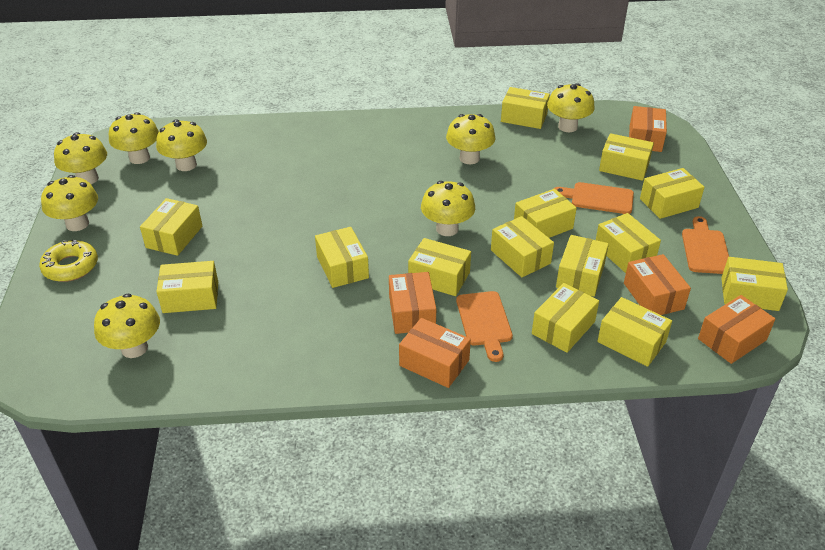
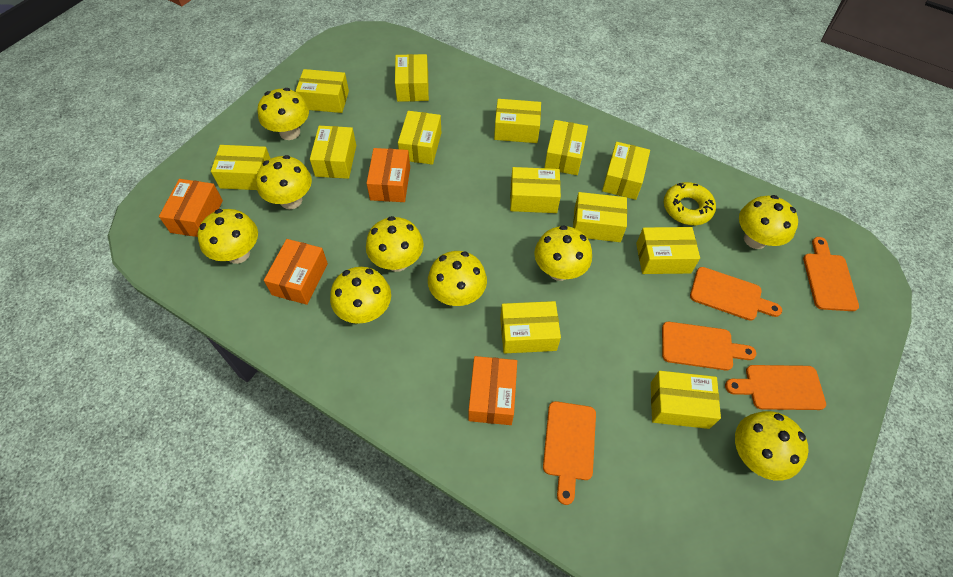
orange box: 5 -> 4
orange cutting board: 3 -> 5
yellow box: 14 -> 13
yellow mushroom: 8 -> 9

